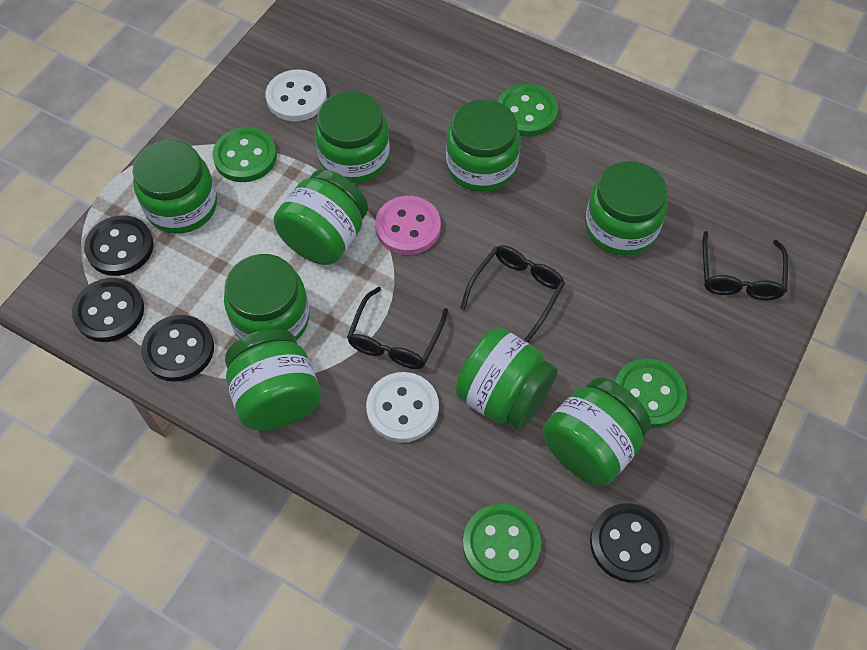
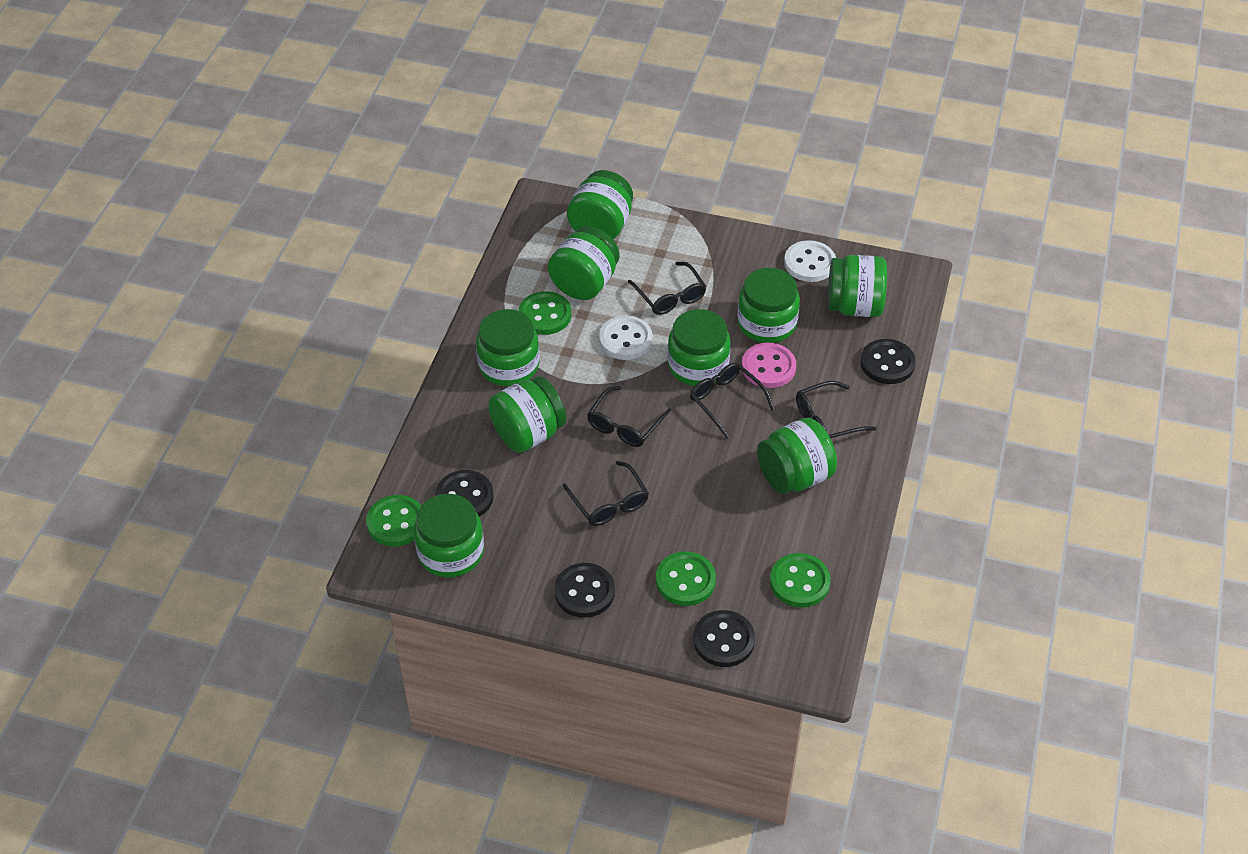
black glasses: 3 -> 5

